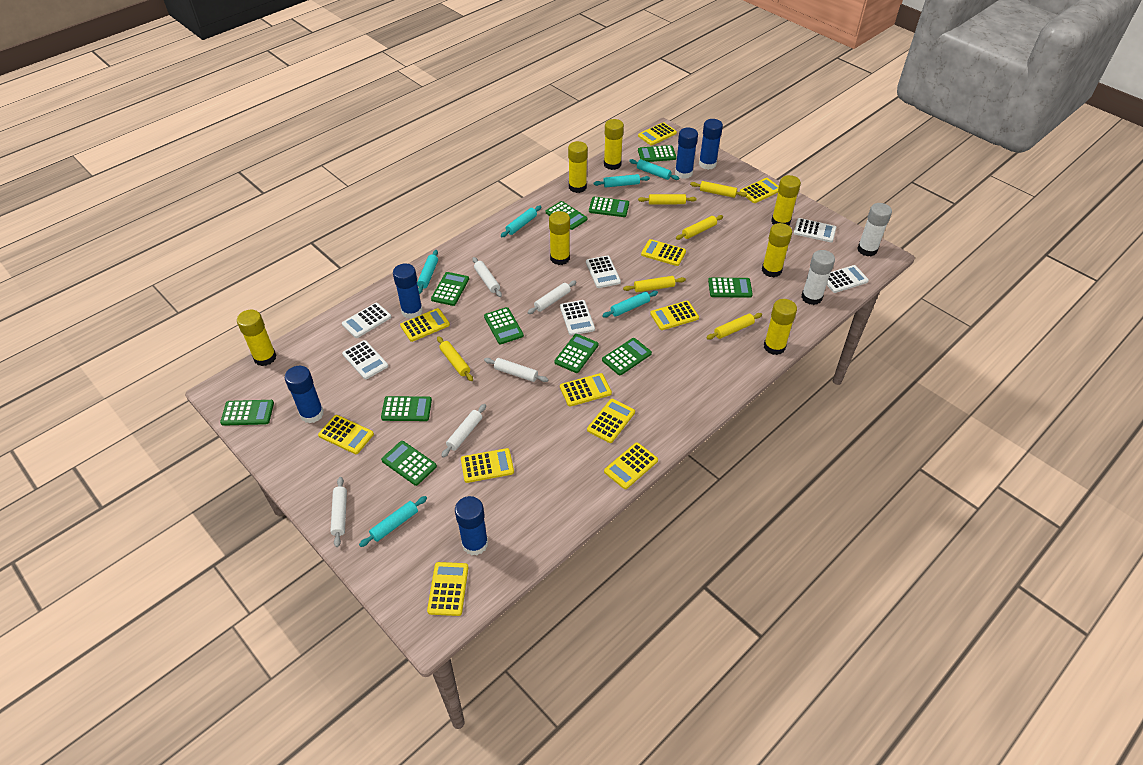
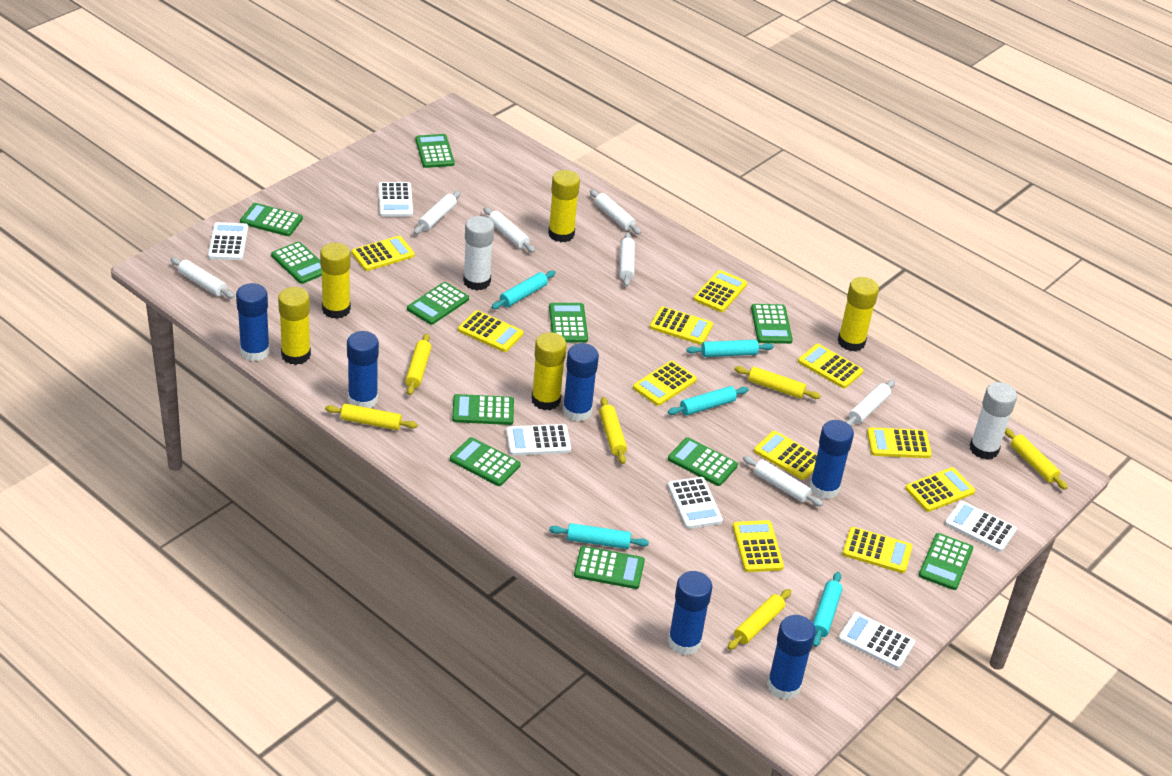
blue glue stick: 5 -> 6
turquoise rolling pin: 6 -> 5
white rolling pin: 5 -> 7
yellow glue stick: 7 -> 5

